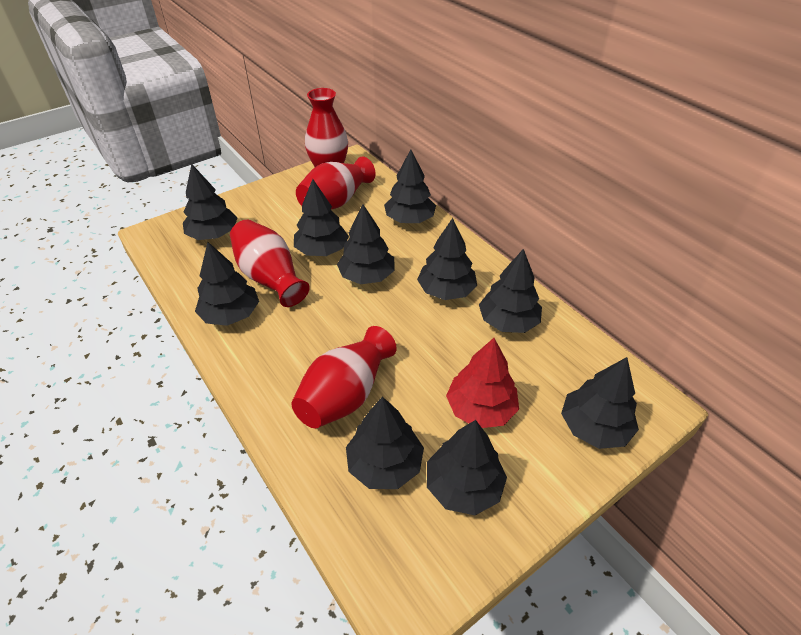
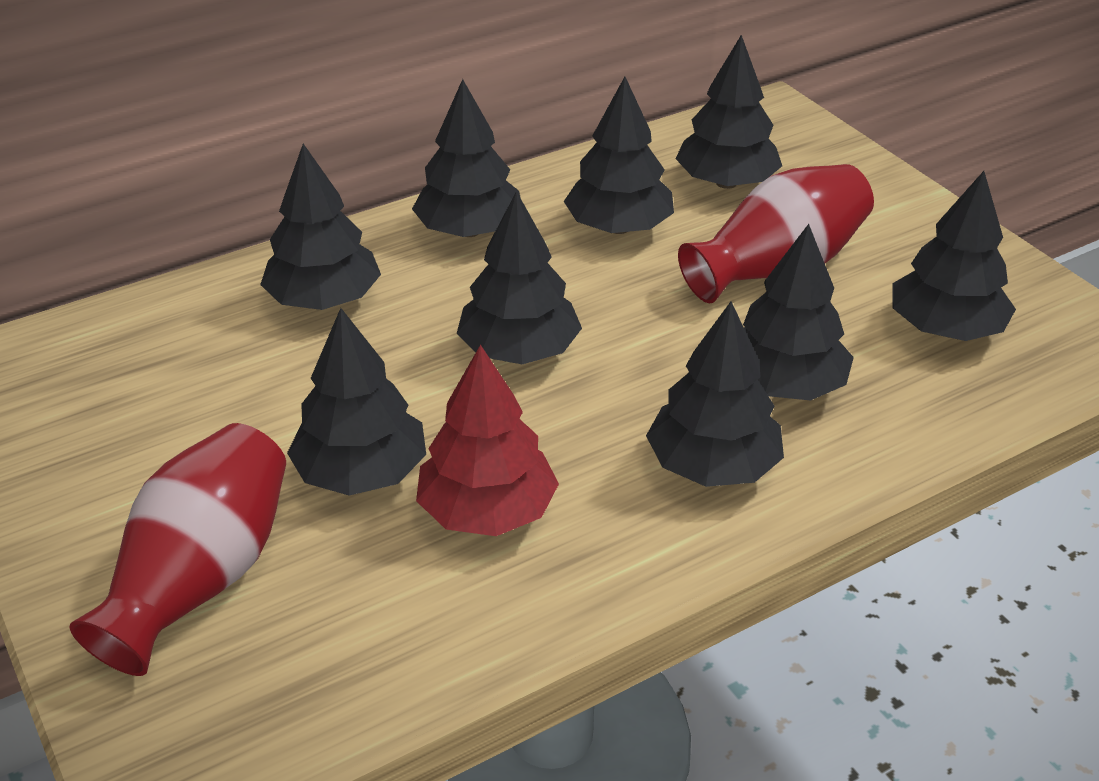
black tree: 10 -> 9
red vase: 4 -> 2

